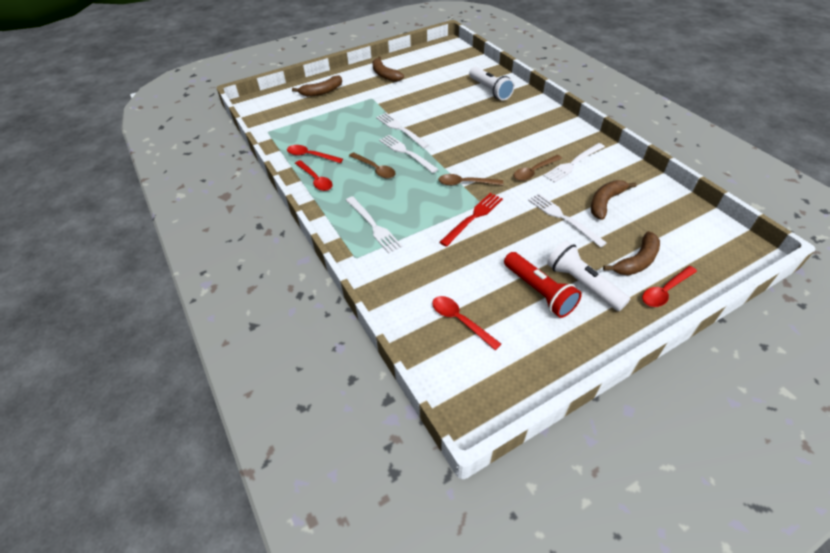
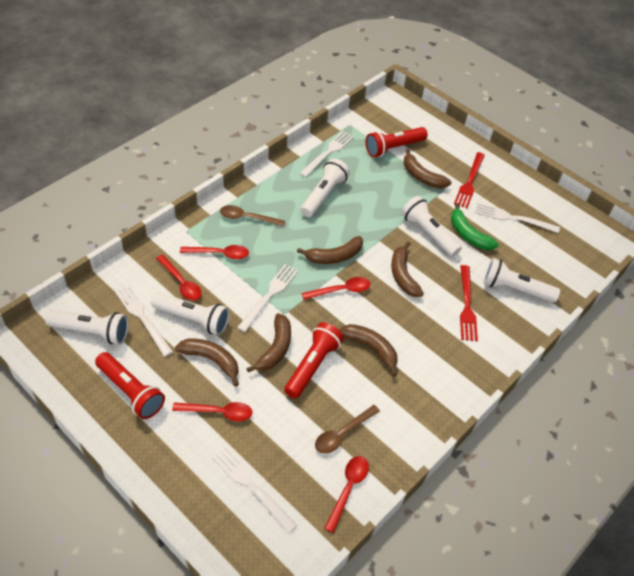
brown banana: 4 -> 6
brown spoon: 3 -> 2
green banana: 0 -> 1
red flashlight: 1 -> 3
red fork: 1 -> 2
red spoon: 4 -> 5
white flashlight: 2 -> 5

